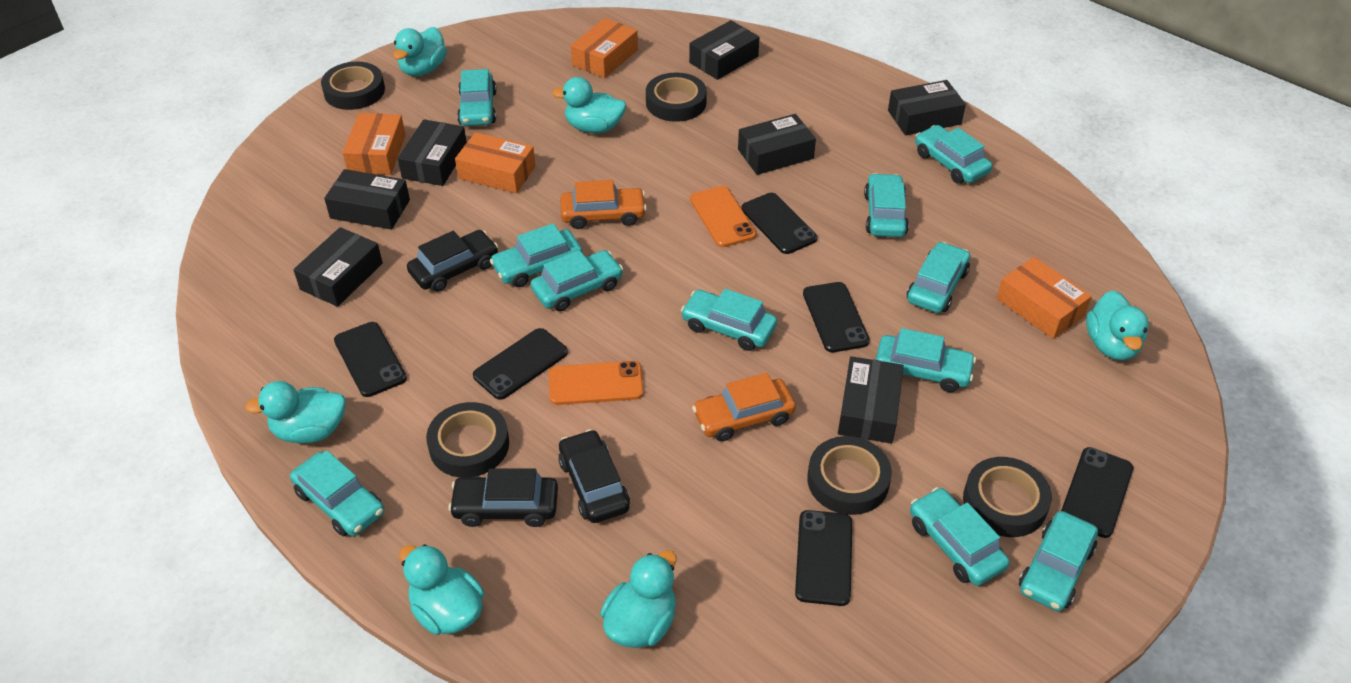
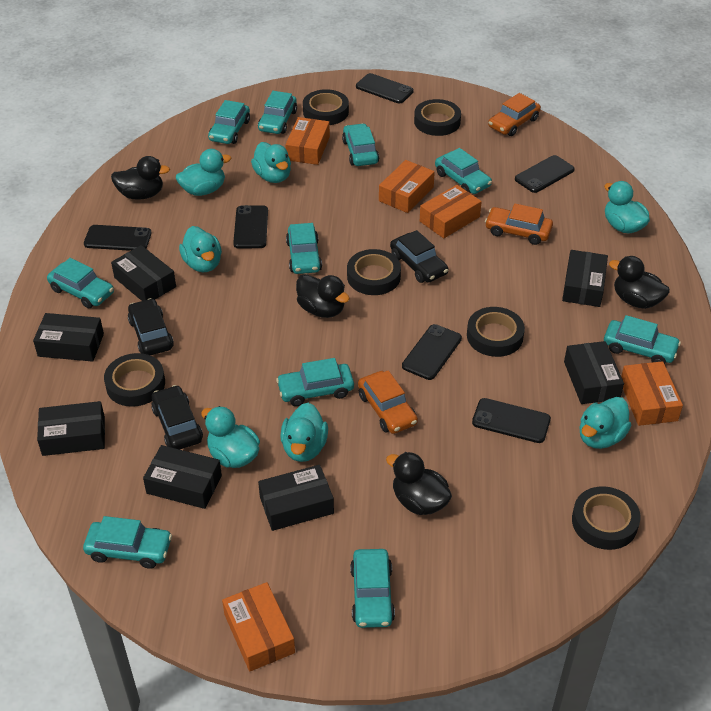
black duck: 0 -> 4
black tape: 5 -> 6
orange box: 4 -> 5
orange car: 2 -> 3
orange phone: 2 -> 0
turquoise car: 11 -> 10
turquoise duck: 6 -> 7

